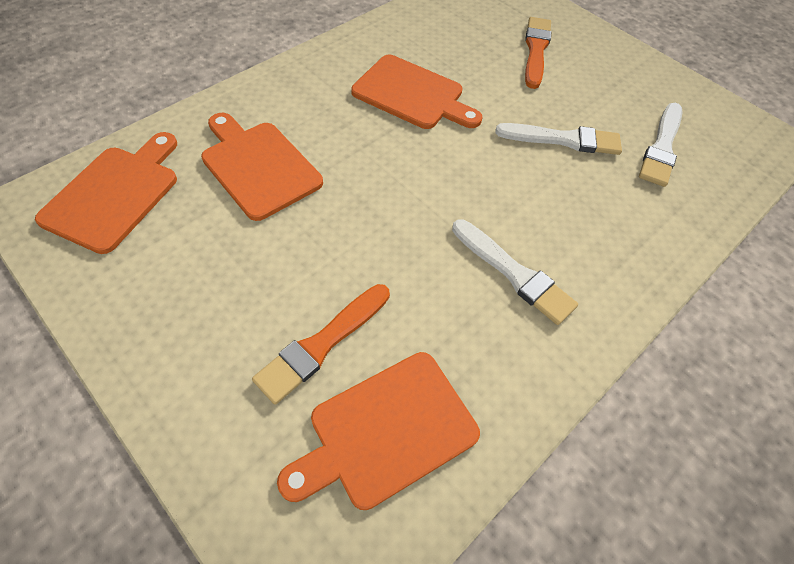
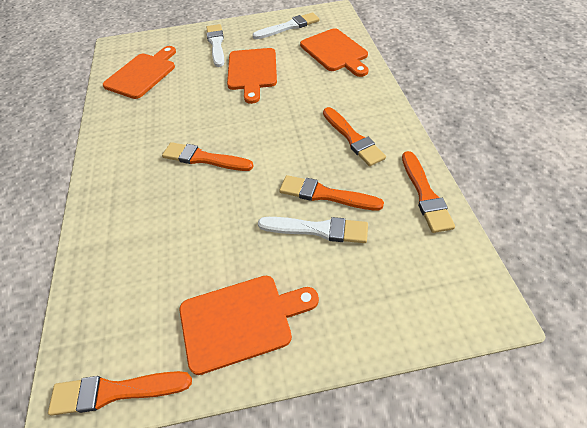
orange brush: 2 -> 5

